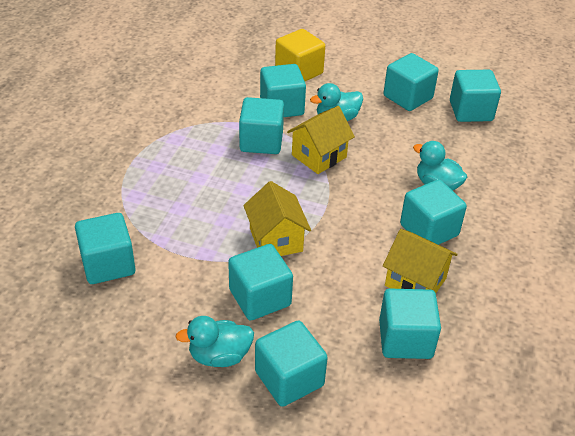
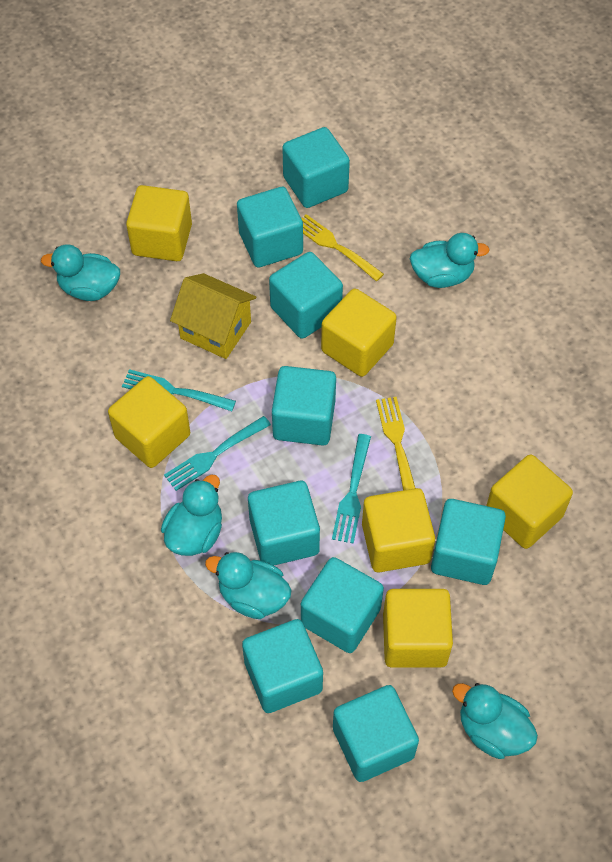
turquoise duck: 3 -> 5
turquoise fork: 0 -> 3
yellow cube: 1 -> 6
yellow fork: 0 -> 2
yellow house: 3 -> 1

